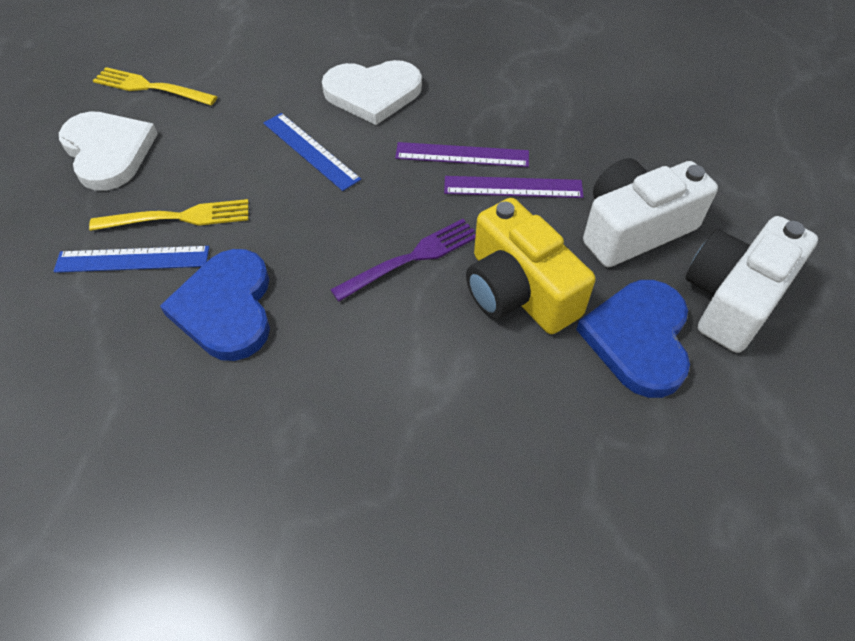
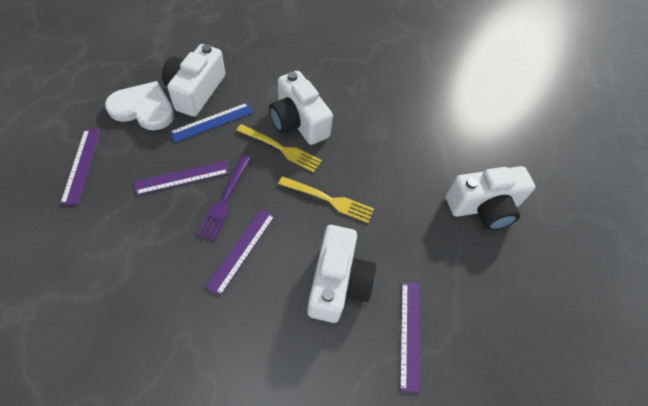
blue heart: 2 -> 0
blue ruler: 2 -> 1
purple ruler: 2 -> 4
white camera: 2 -> 4
white heart: 2 -> 1
yellow camera: 1 -> 0

